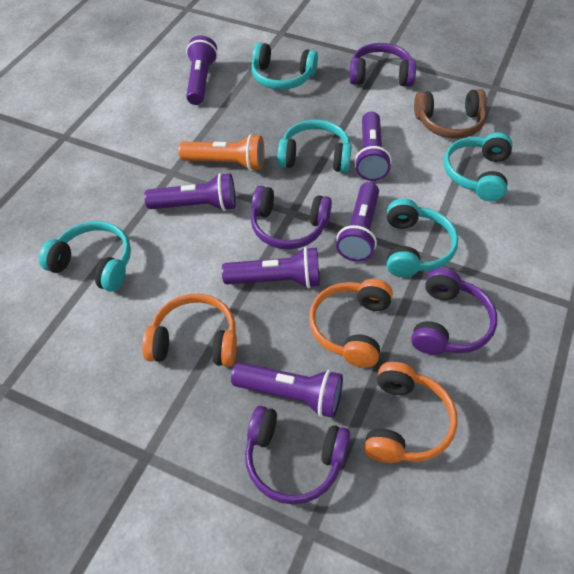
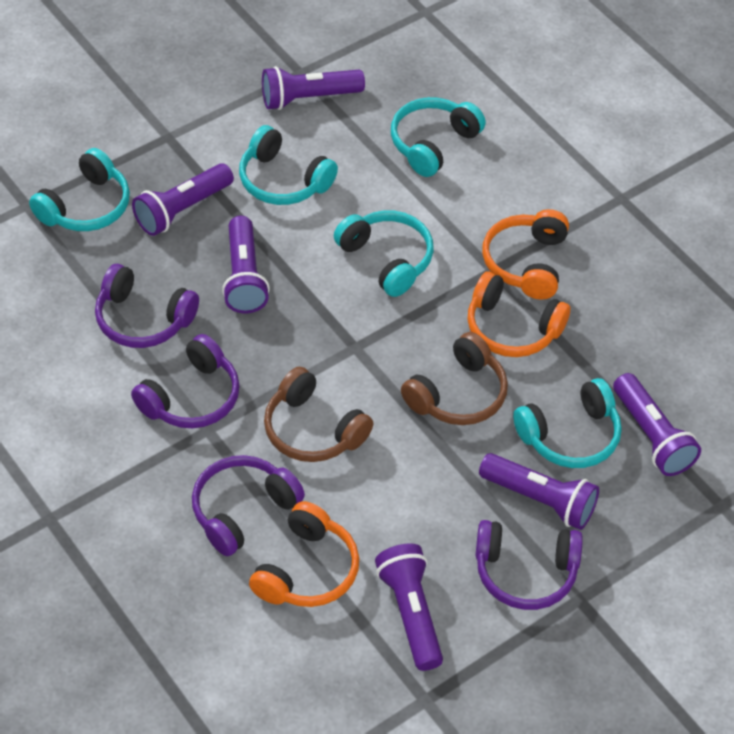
brown headphones: 1 -> 2
orange flashlight: 1 -> 0

